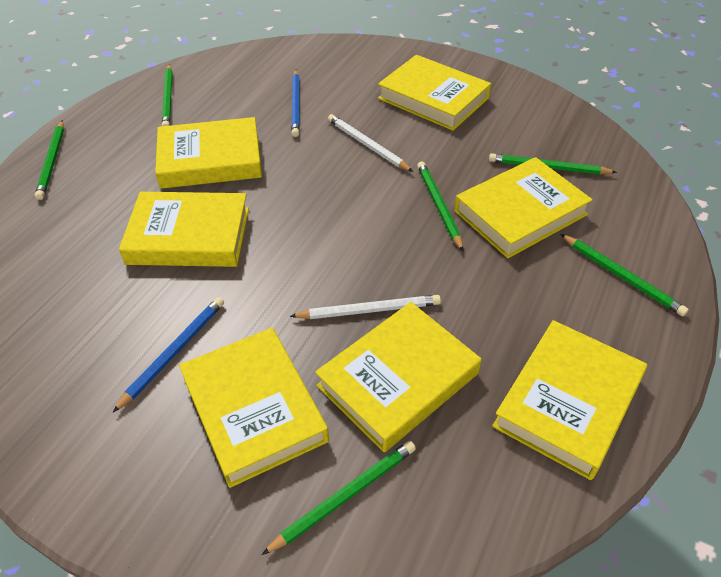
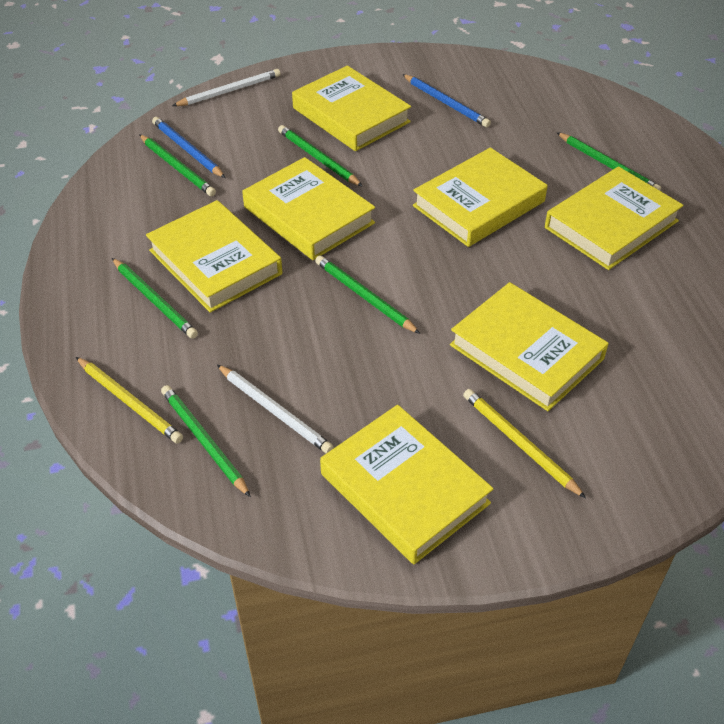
yellow pencil: 0 -> 2

